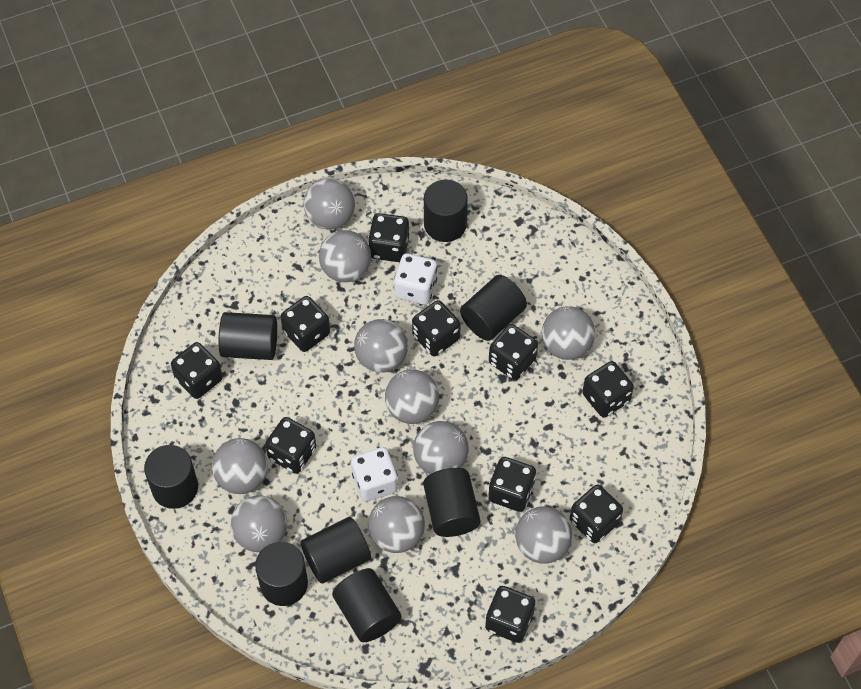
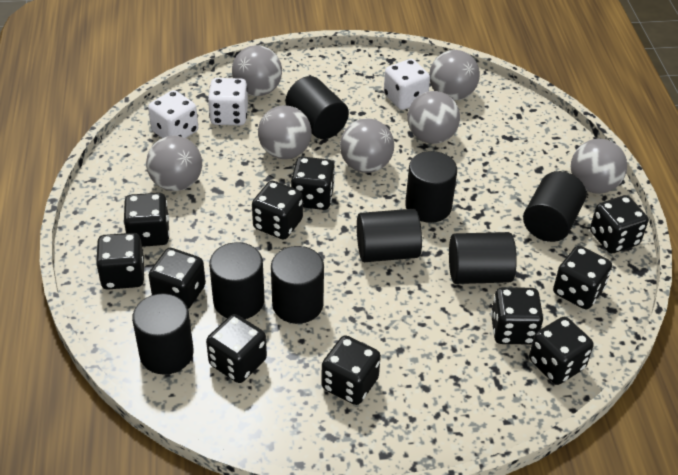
black dice: 10 -> 11
grey ball: 10 -> 7
white dice: 2 -> 3

